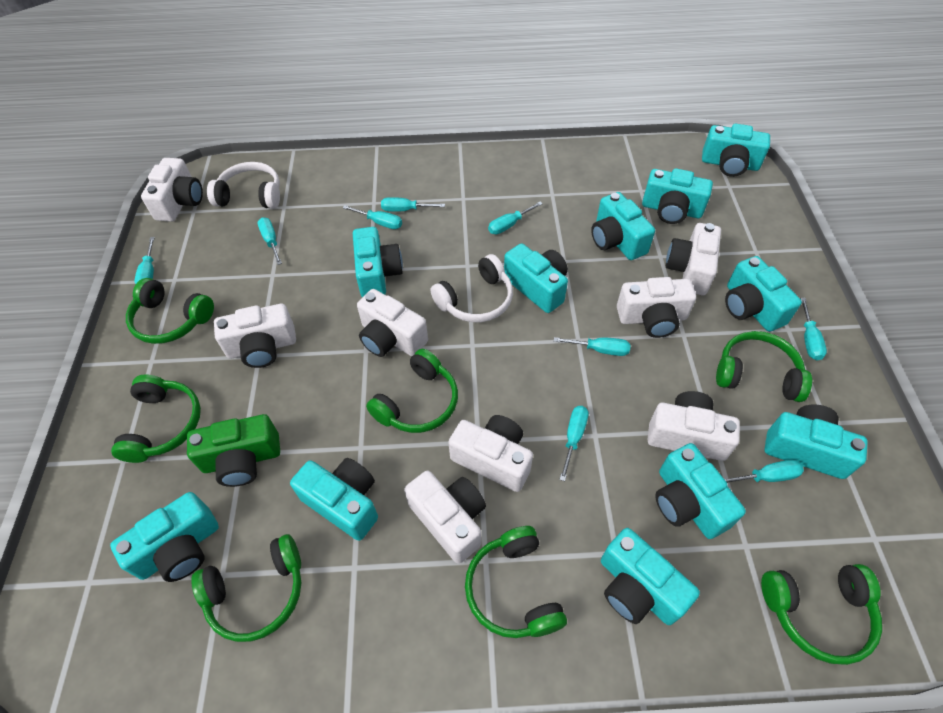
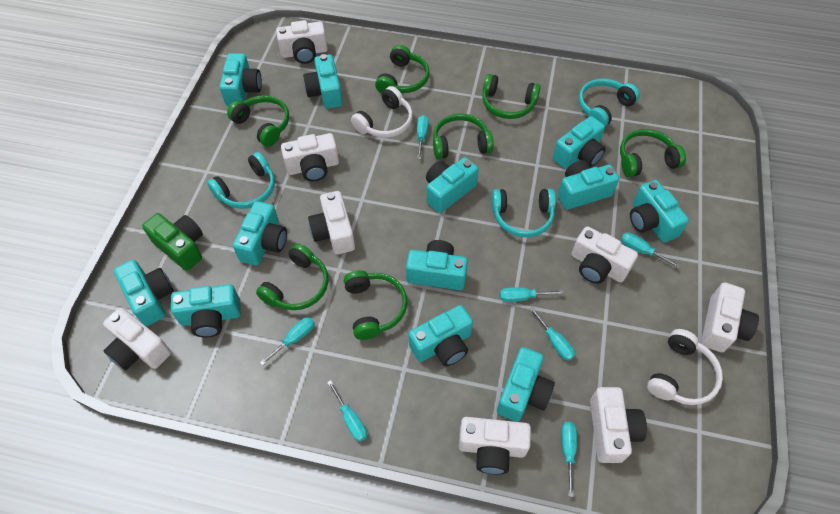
turquoise camera: 11 -> 12
turquoise headphones: 0 -> 3
turquoise screwdriver: 9 -> 7

